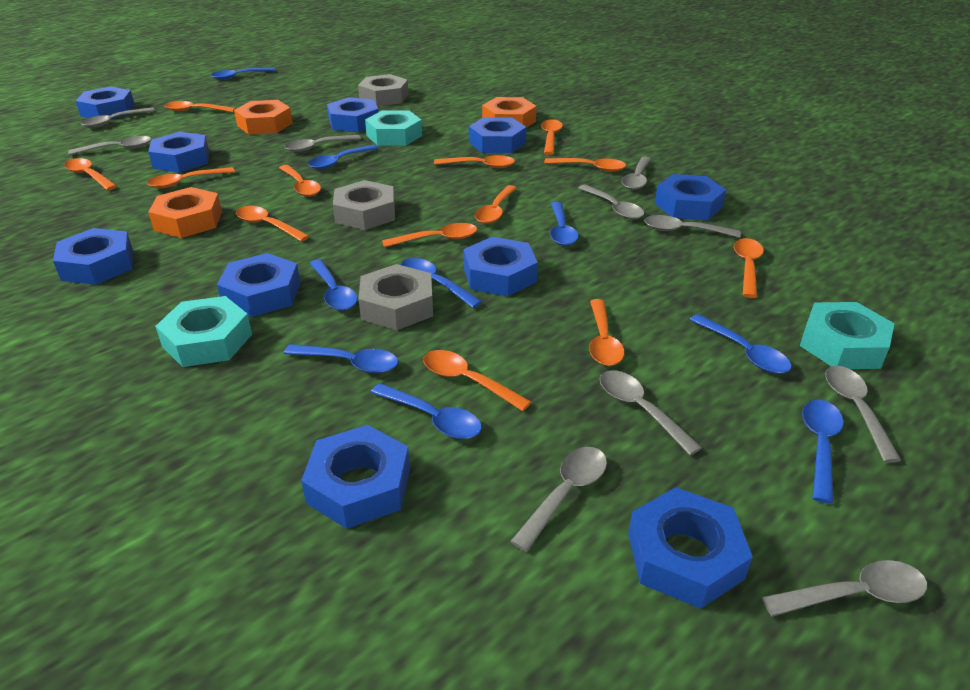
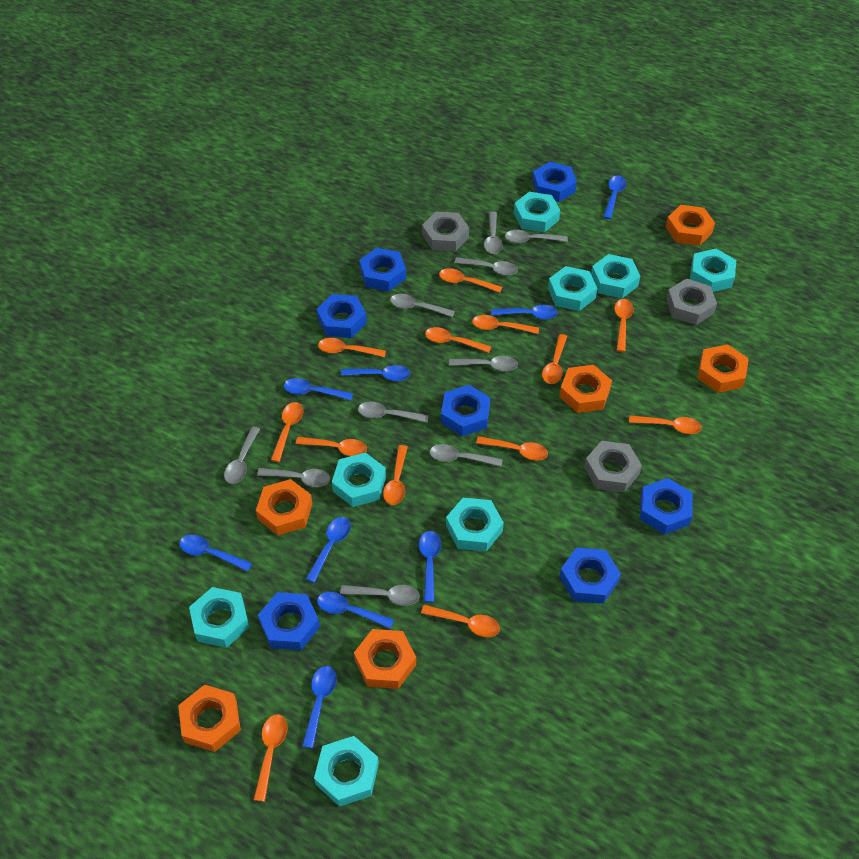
blue nut: 10 -> 7
orange nut: 3 -> 6
turquoise nut: 3 -> 8

